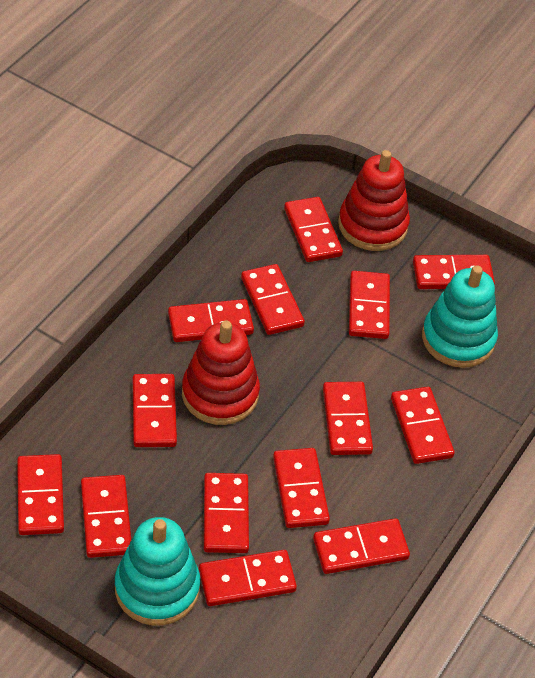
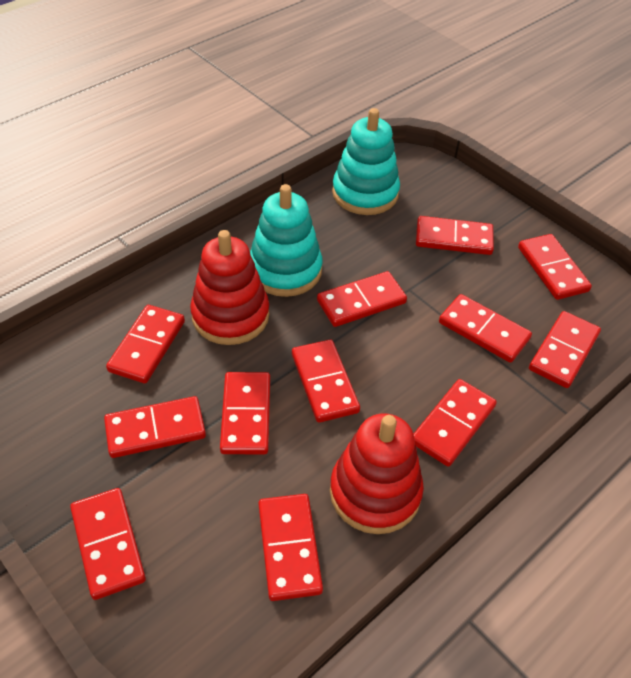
red domino: 14 -> 12

